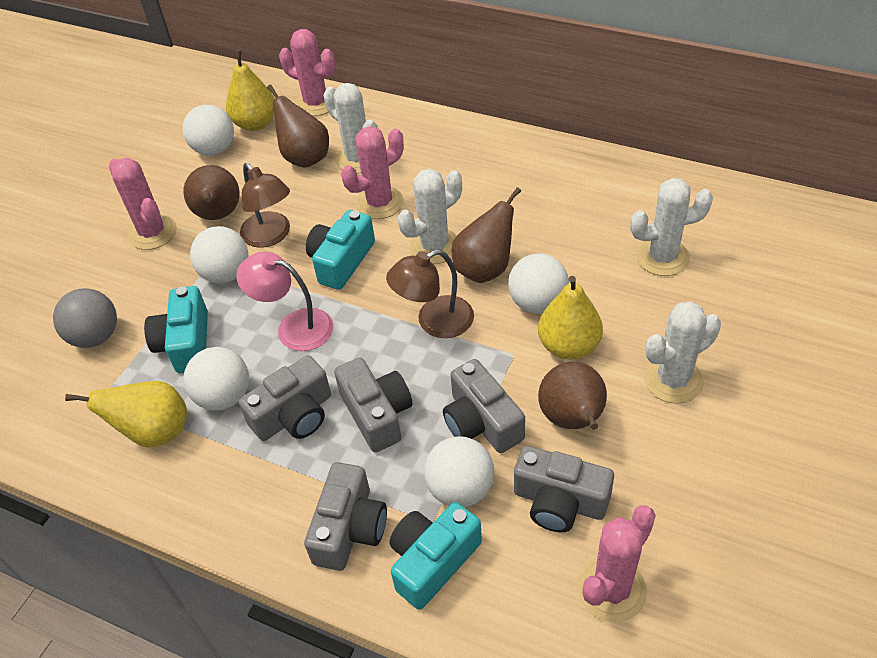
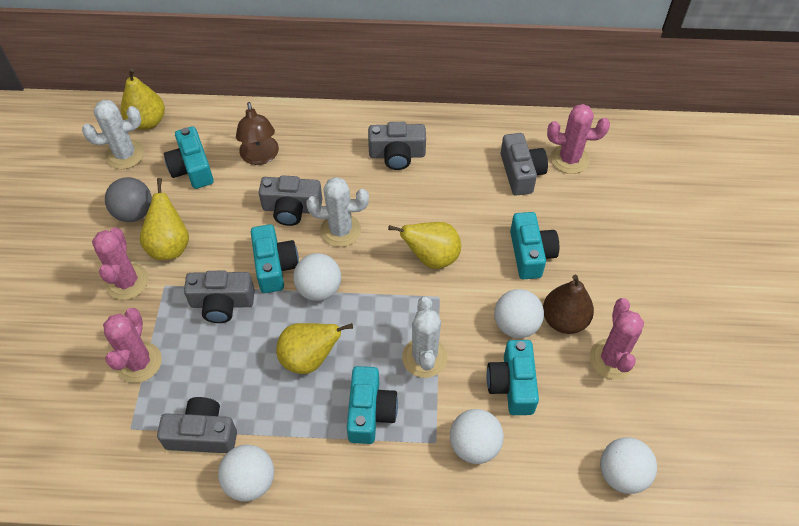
brown lamp: 2 -> 1
brown pear: 4 -> 1
pink lamp: 1 -> 0
turquoise camera: 3 -> 5
white cactus: 4 -> 3
yellow pear: 3 -> 4

